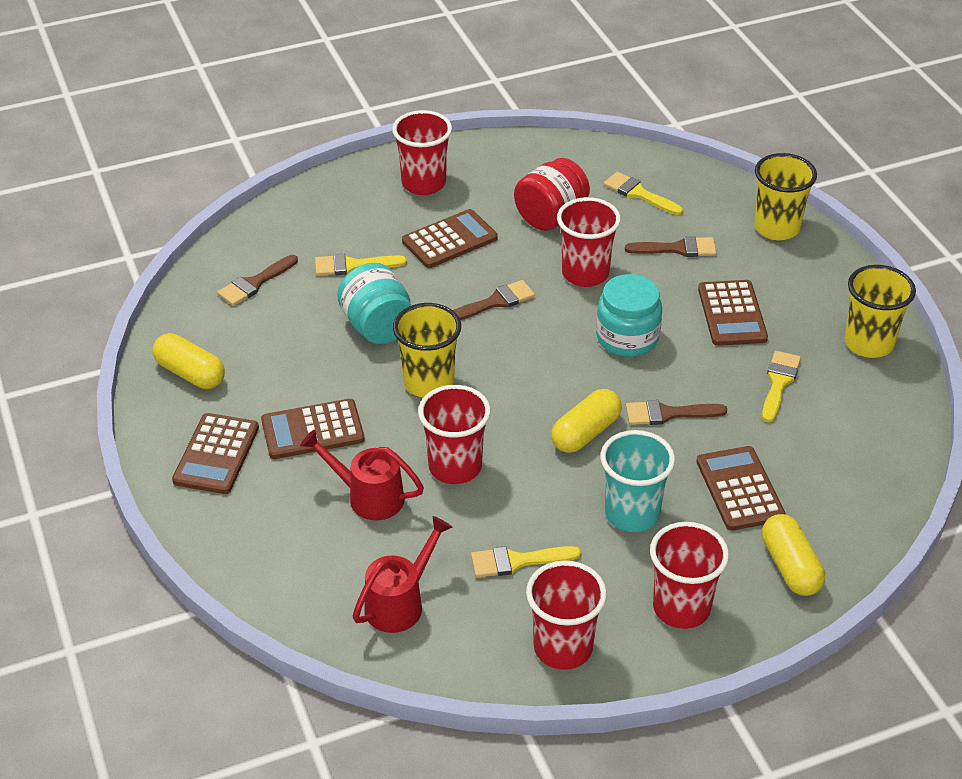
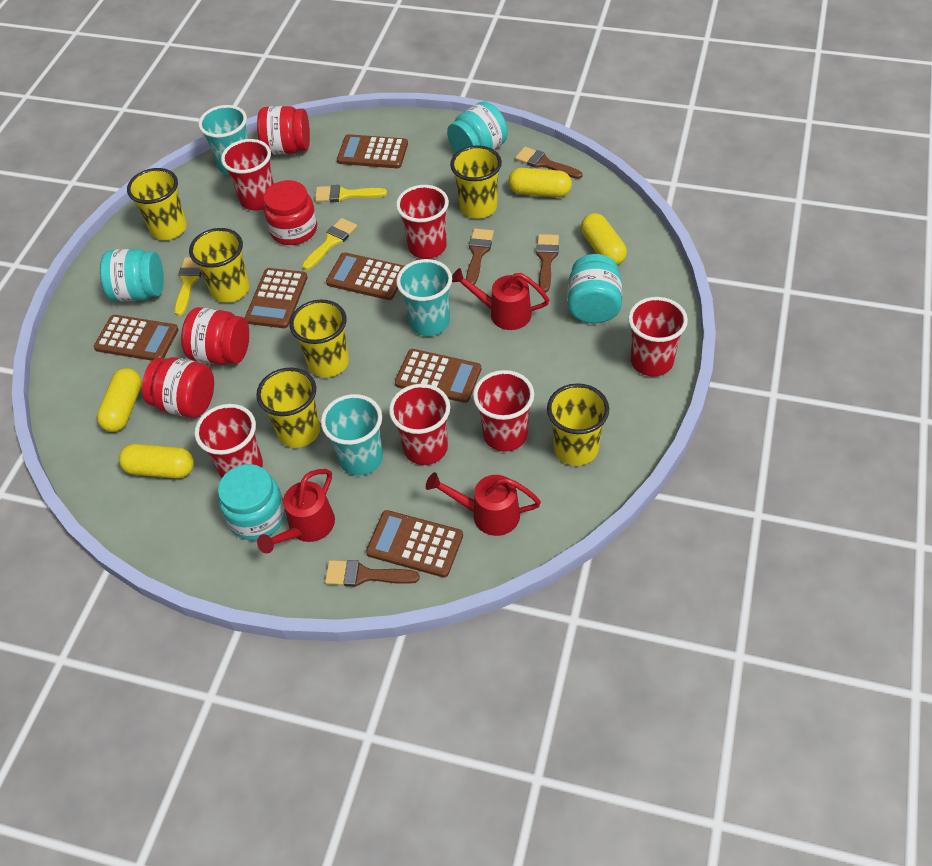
brown calculator: 5 -> 6
red cup: 5 -> 6
red jar: 1 -> 4
red watering can: 2 -> 3
turquoise cup: 1 -> 3
turquoise jar: 2 -> 4
yellow brush: 4 -> 3
yellow capsule: 3 -> 4
yellow cup: 3 -> 6

